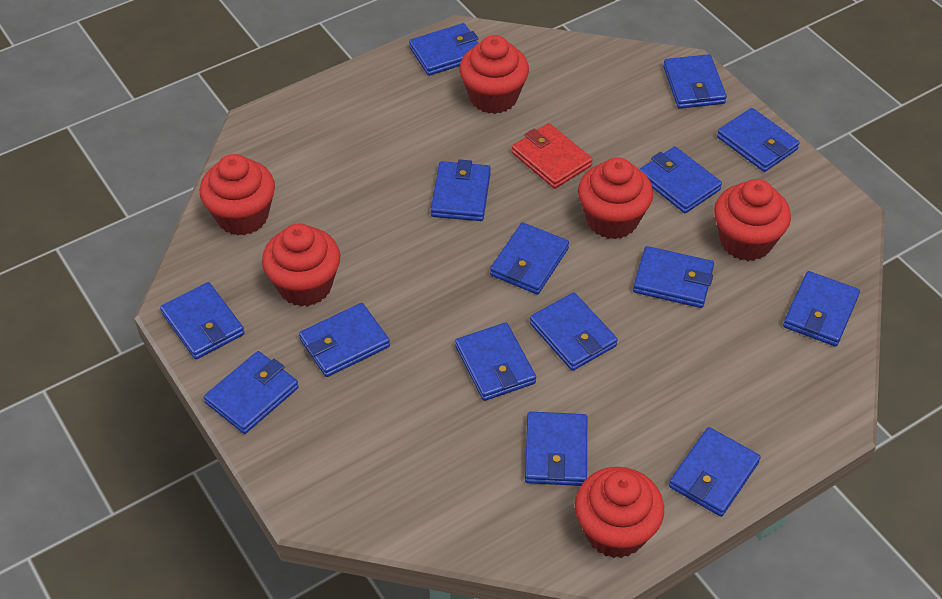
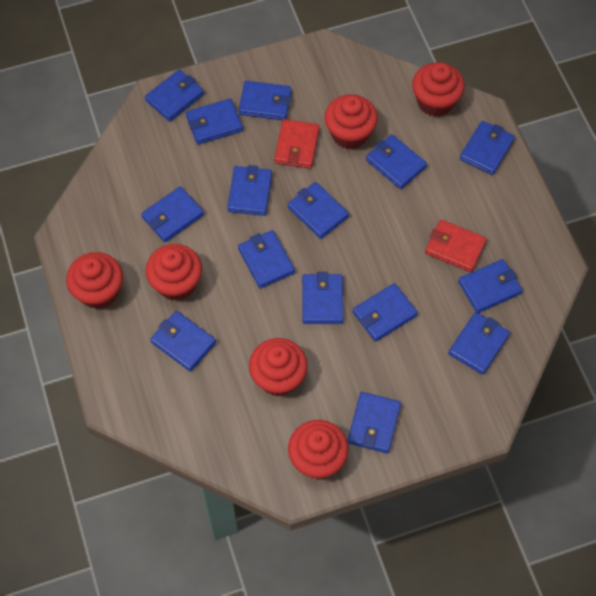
red wallet: 1 -> 2

